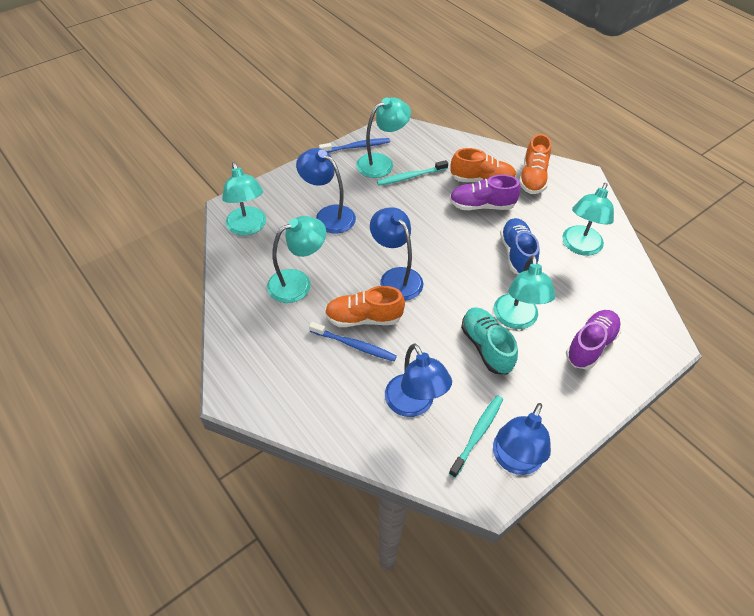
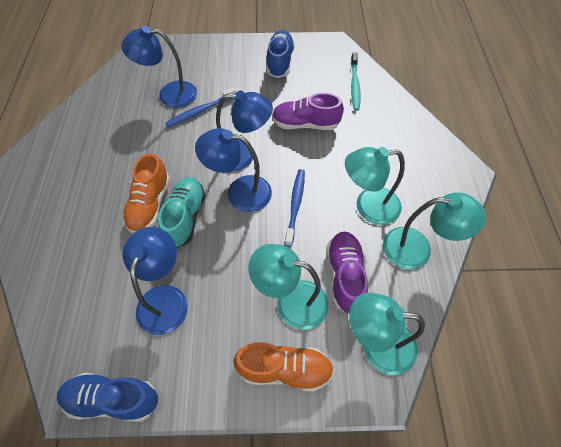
blue shoe: 1 -> 2
orange shoe: 3 -> 2
turquoise lamp: 5 -> 4
turquoise toothbrush: 2 -> 1

